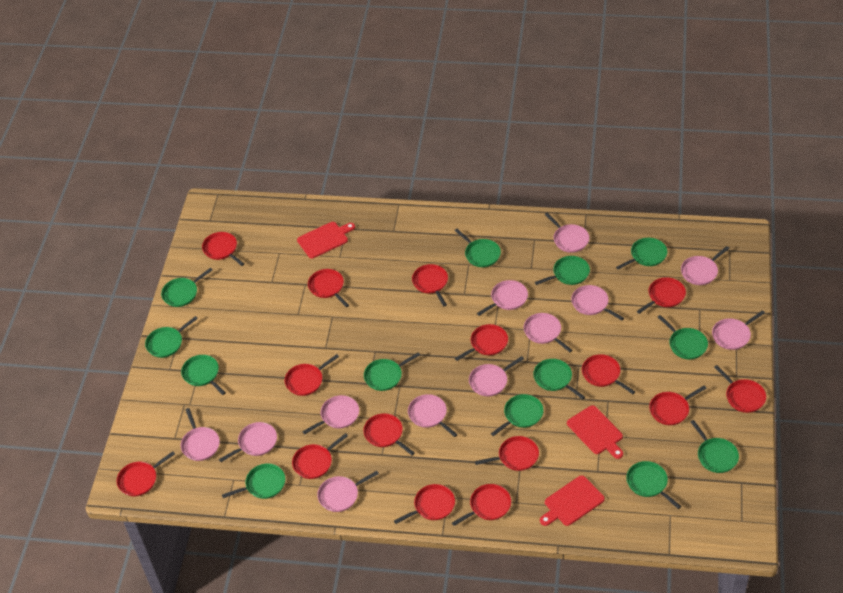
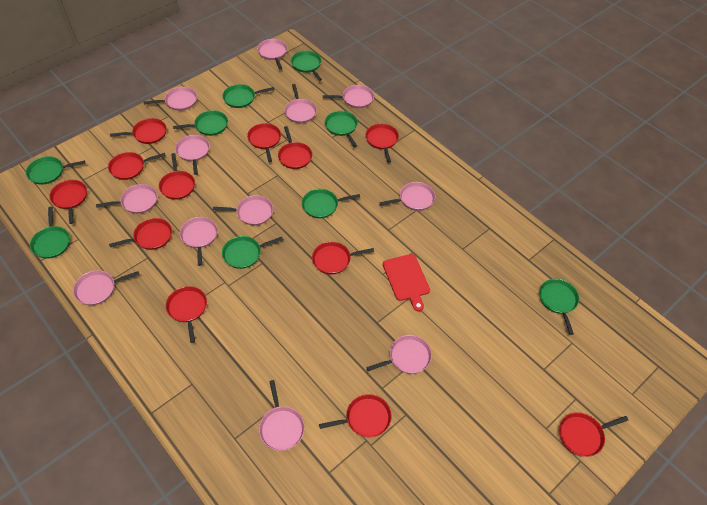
green pan: 13 -> 9
red cutting board: 3 -> 1
red pan: 15 -> 12

